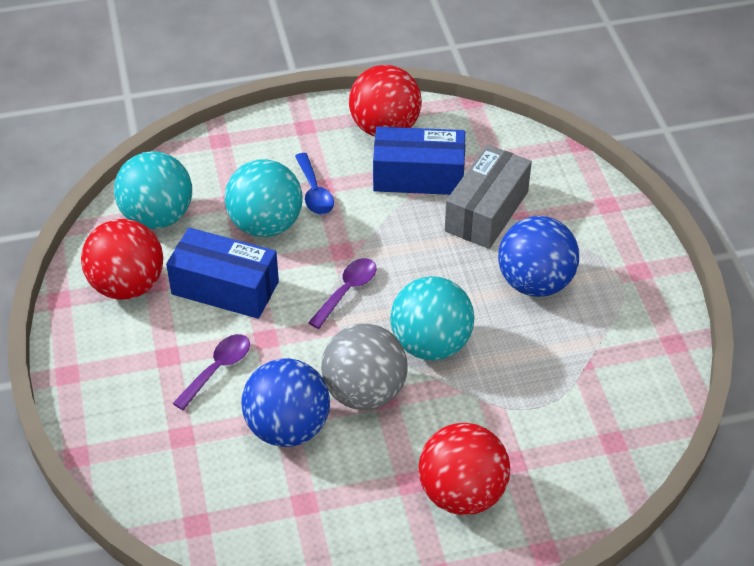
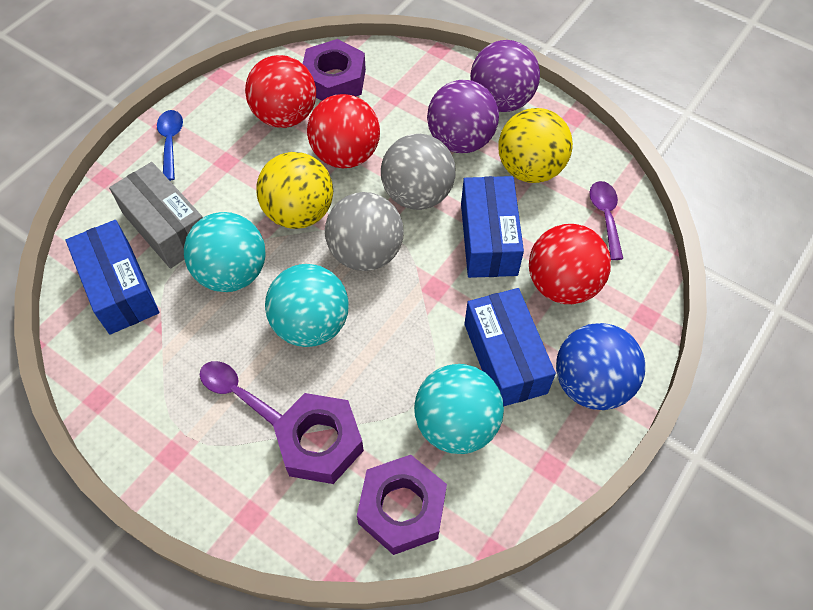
blue ball: 2 -> 1
blue box: 2 -> 3
grey ball: 1 -> 2
purple ball: 0 -> 2
purple nut: 0 -> 3
yellow ball: 0 -> 2

